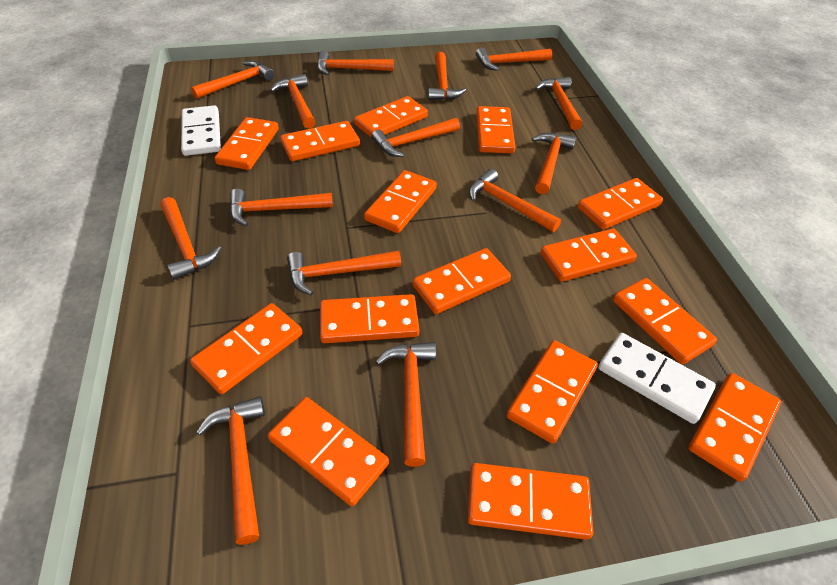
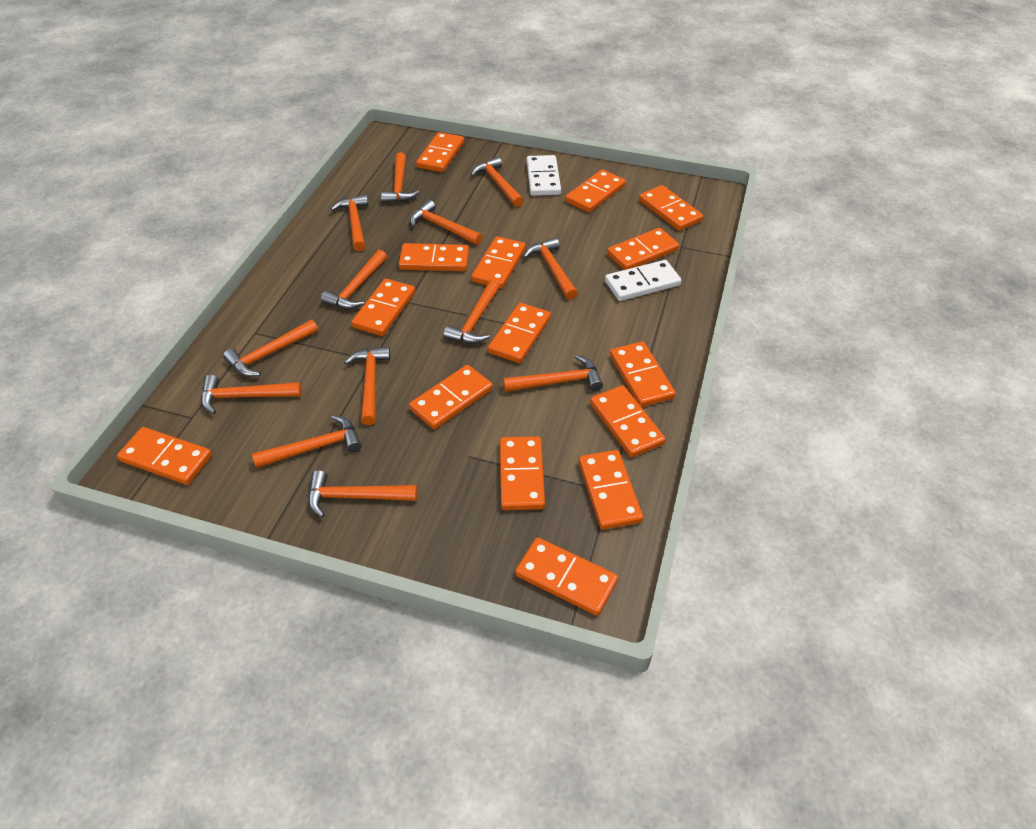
orange hammer: 14 -> 13

